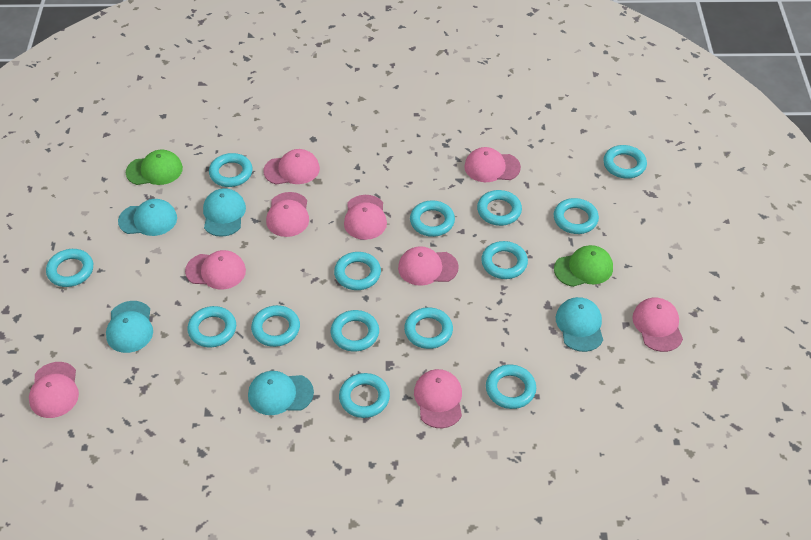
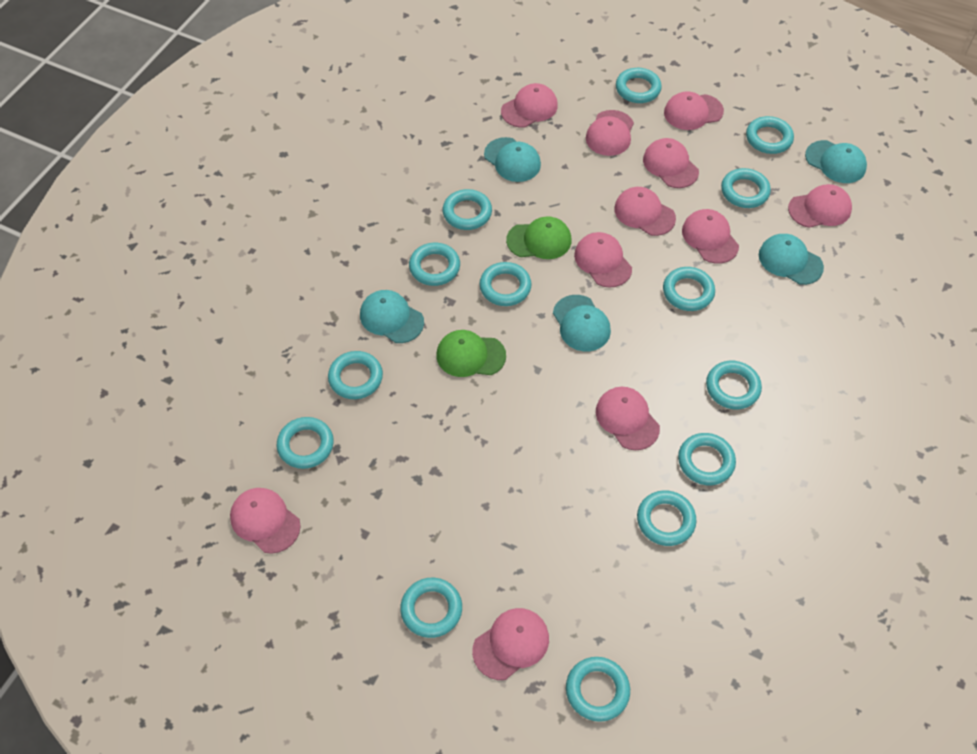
pink cap: 9 -> 11

